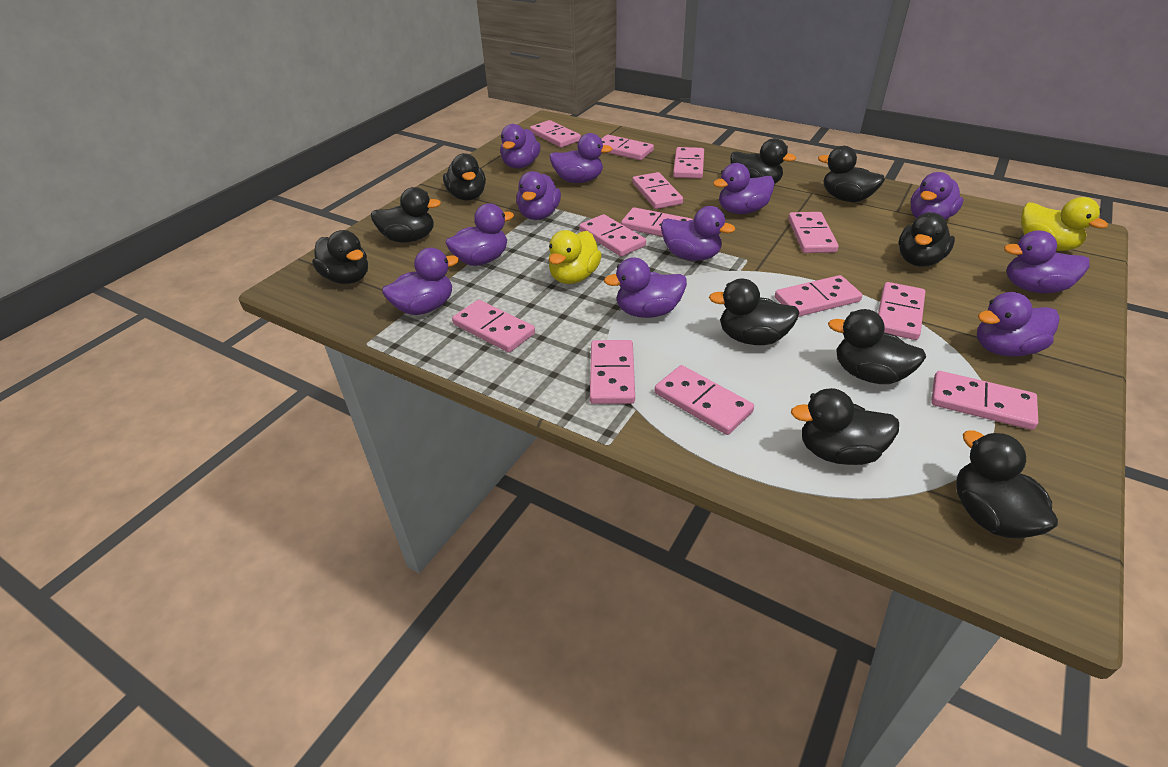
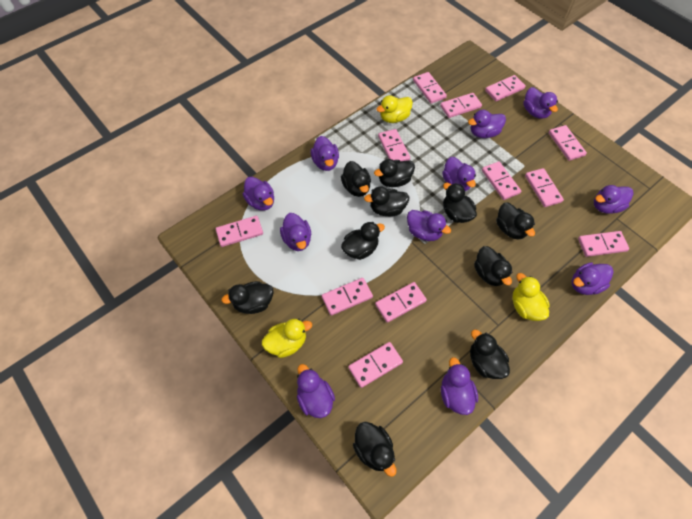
pink domino: 13 -> 12
yellow duck: 2 -> 3

